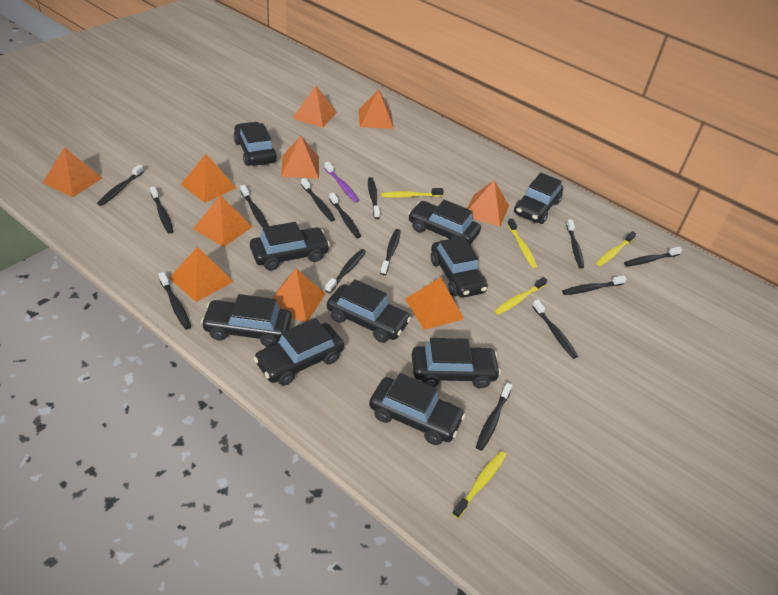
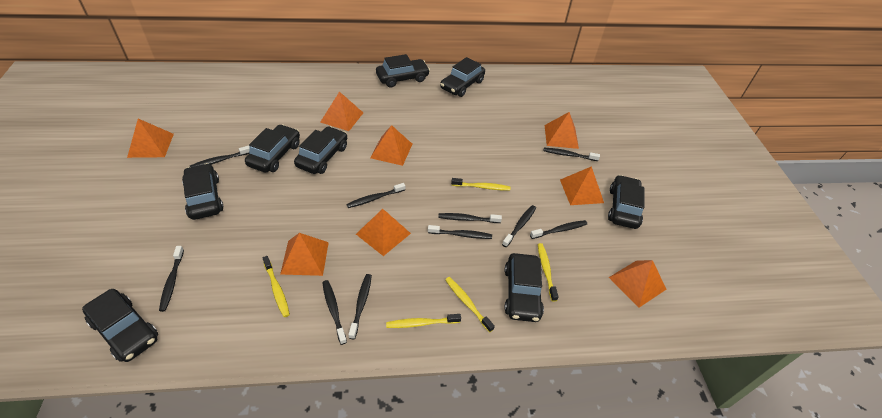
black car: 10 -> 8
black toothbrush: 14 -> 10
orange pyramid: 10 -> 8
purple toothbrush: 1 -> 0

